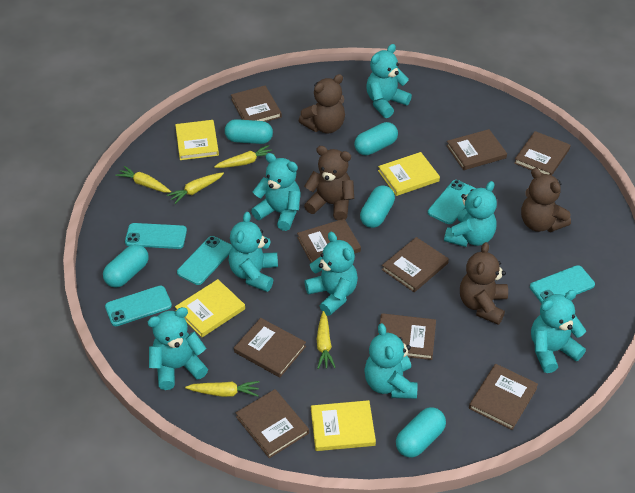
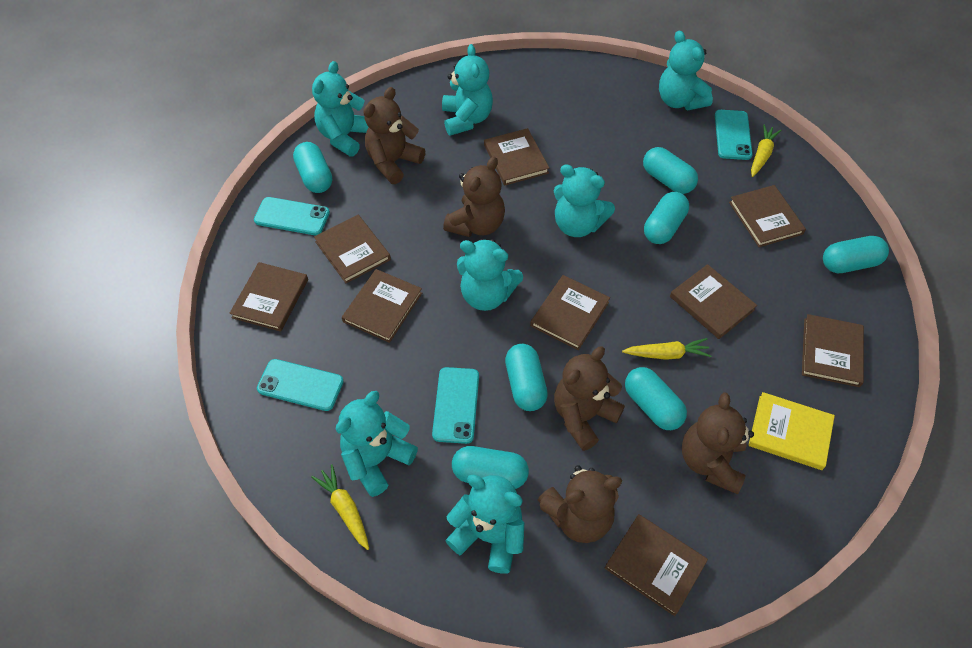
brown teddy bear: 4 -> 5
turquoise capsule: 5 -> 7
turquoise phone: 5 -> 4
turquoise teddy bear: 8 -> 7
yellow book: 4 -> 1
yellow carrot: 5 -> 3

